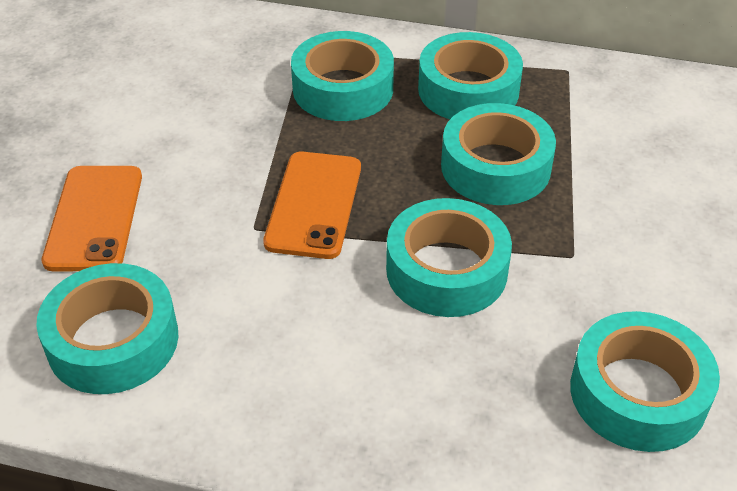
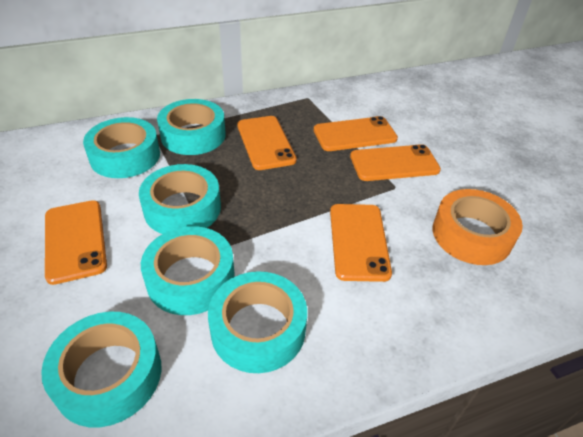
orange phone: 2 -> 5
orange tape: 0 -> 1

